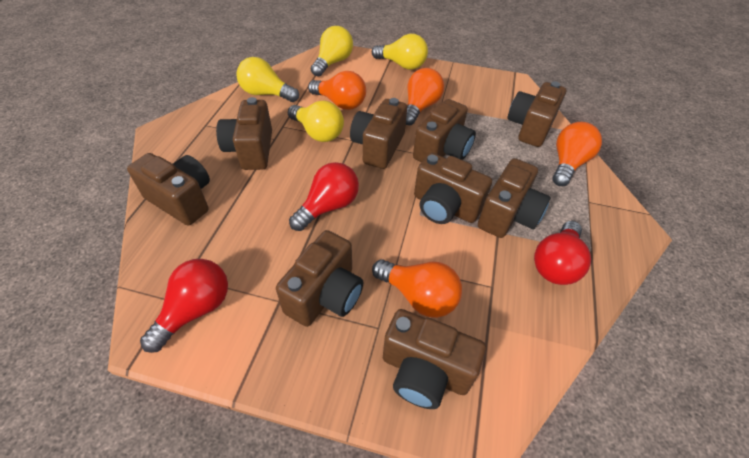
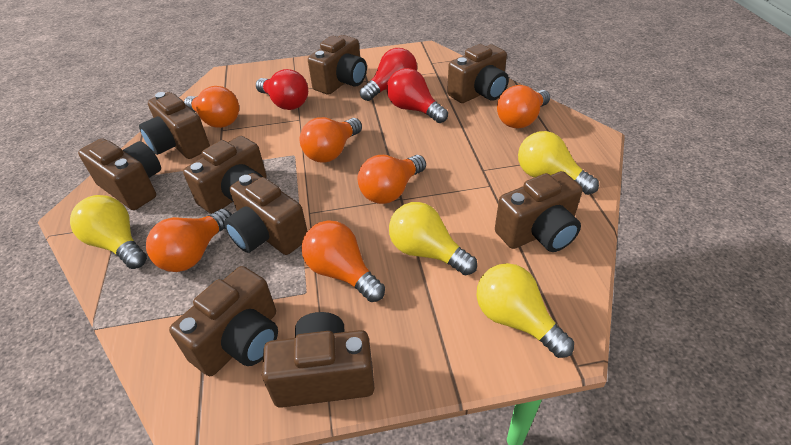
orange light bulb: 4 -> 6

